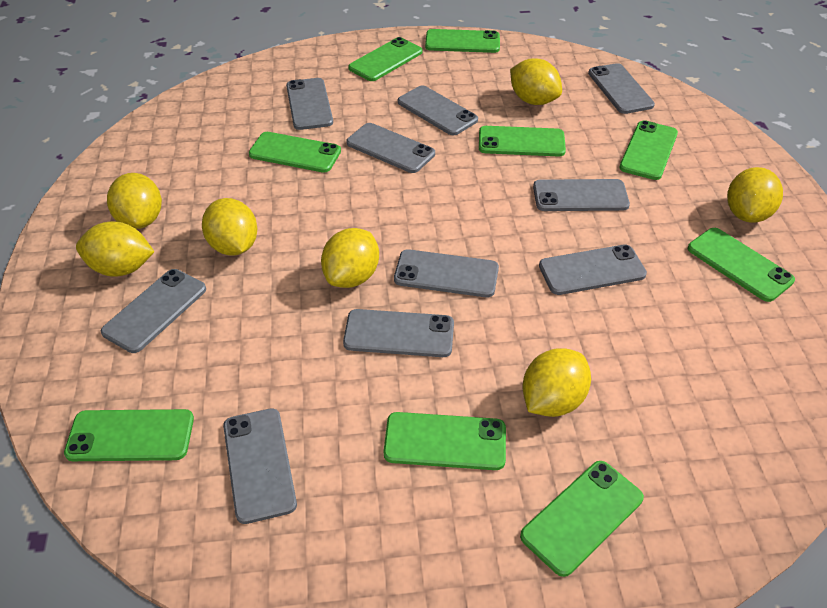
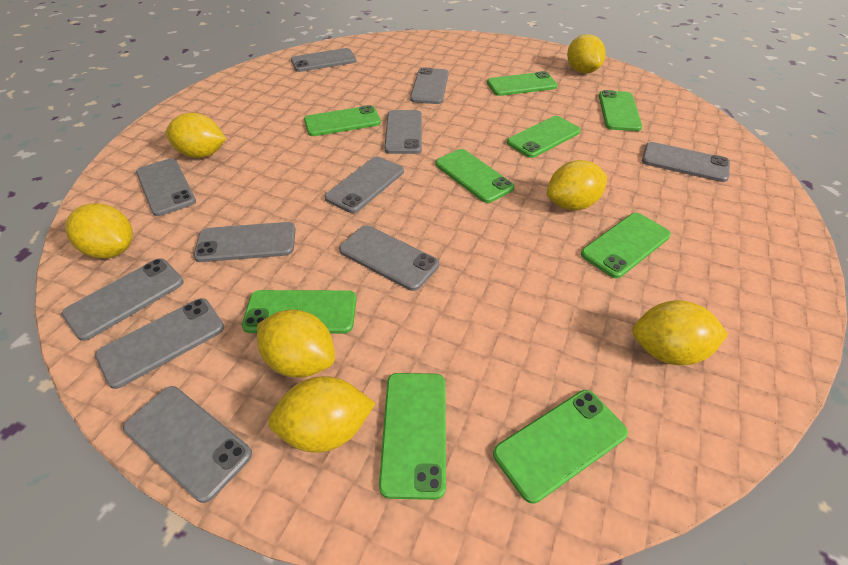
grey phone: 10 -> 11

